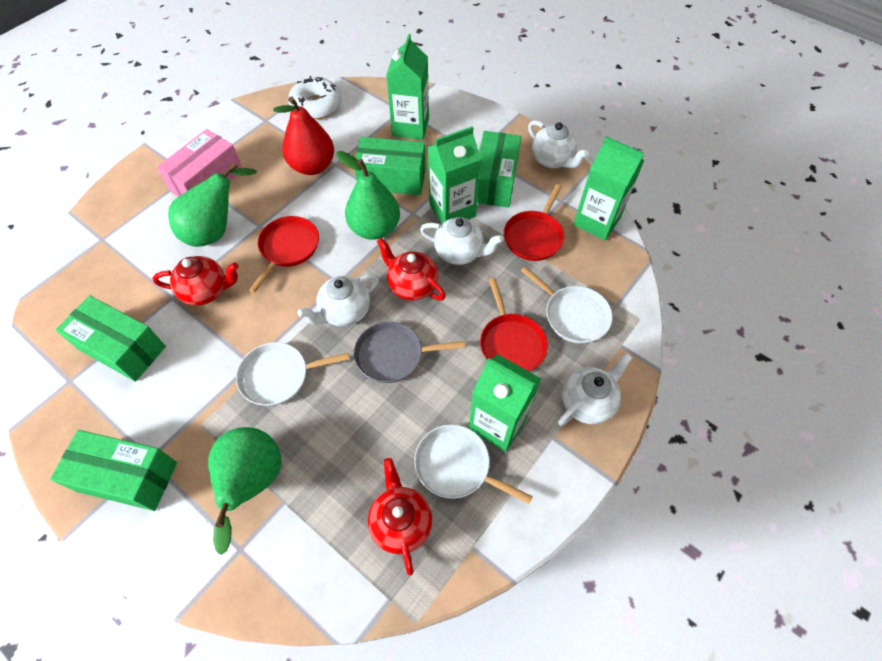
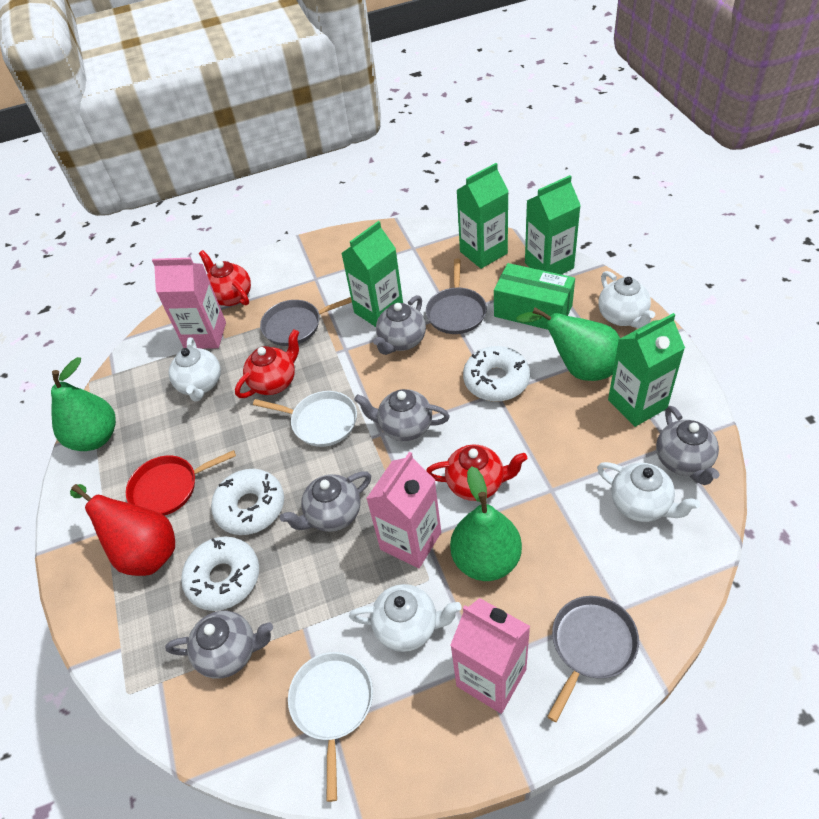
green box: 4 -> 1
grey pan: 1 -> 3
grey teapot: 0 -> 5
pink box: 1 -> 0
pink carton: 0 -> 3
red pan: 3 -> 1
white donut: 1 -> 3
white pan: 3 -> 2

